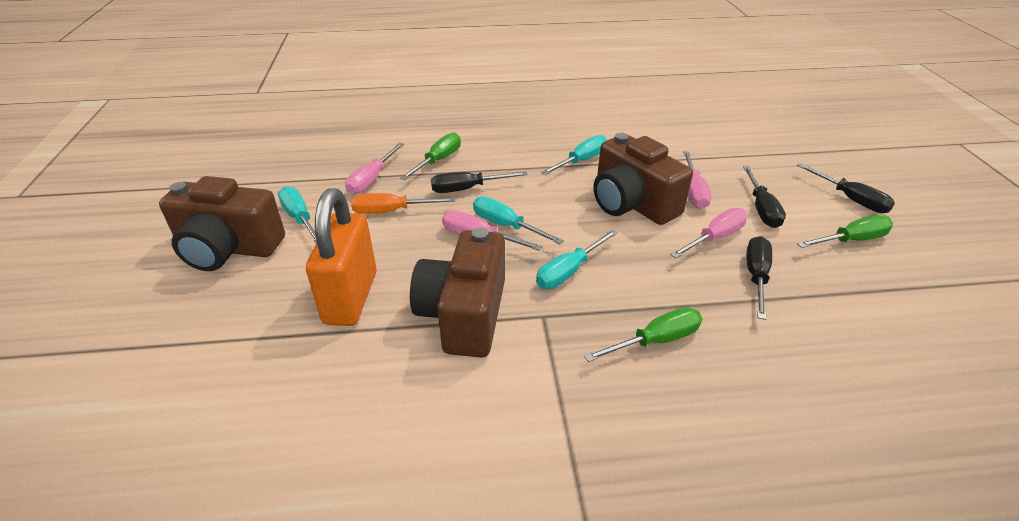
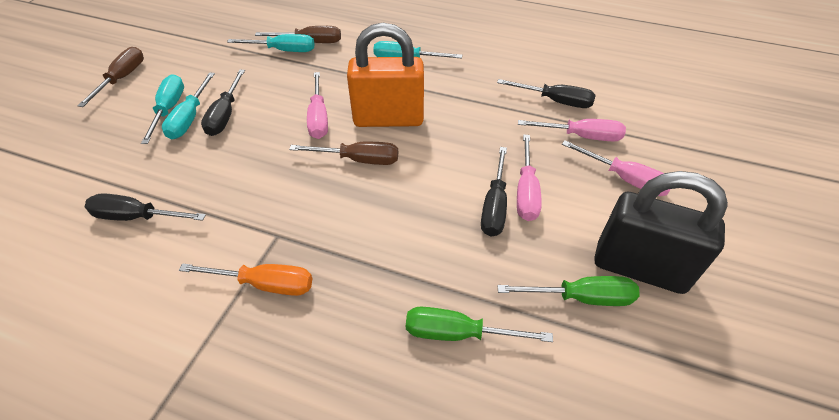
black padlock: 0 -> 1
brown camera: 3 -> 0
brown screwdriver: 0 -> 3
green screwdriver: 3 -> 2

